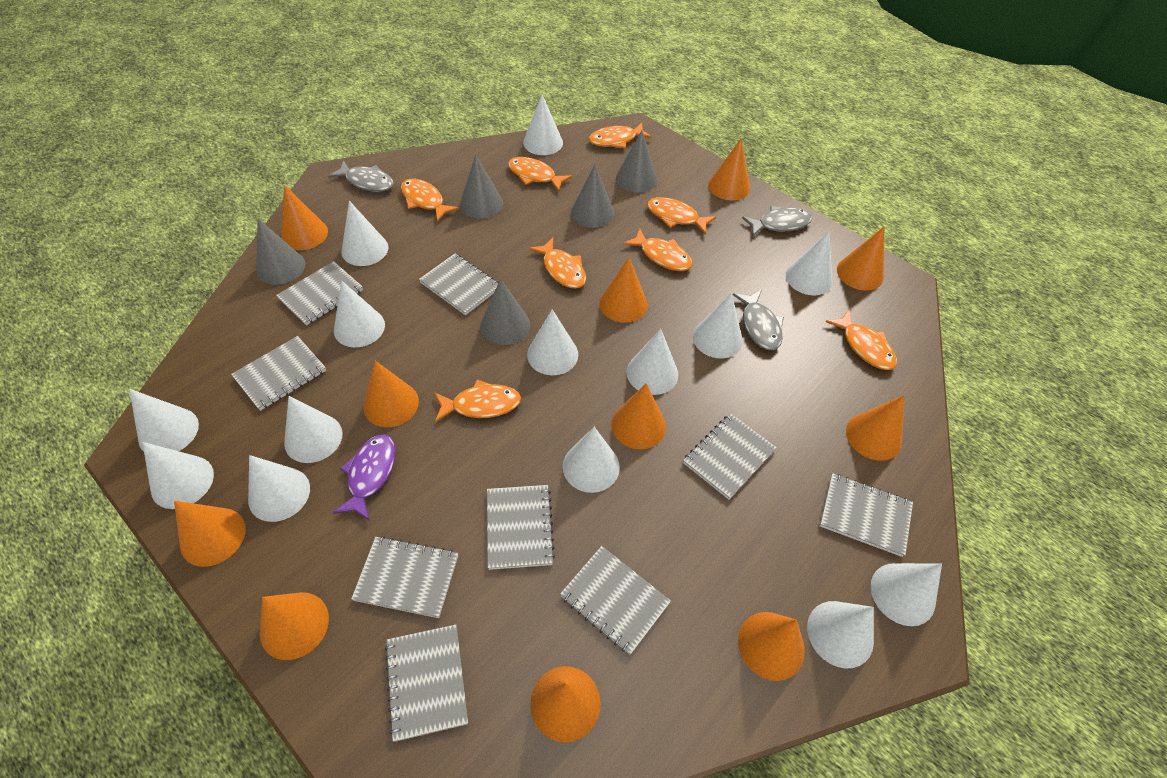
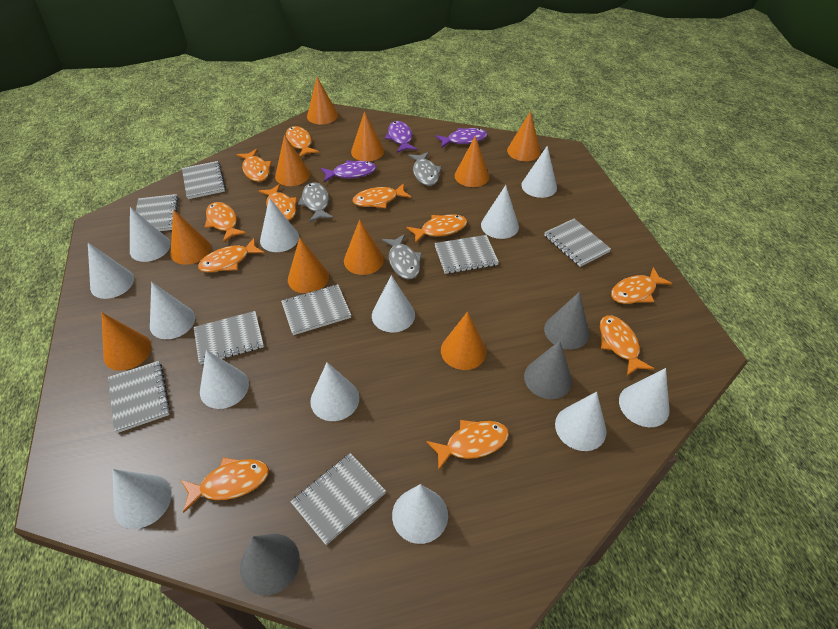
grey cone: 5 -> 3
grey notebook: 9 -> 8
orange cone: 11 -> 10
orange fish: 8 -> 11
purple fish: 1 -> 3
white cone: 14 -> 13

